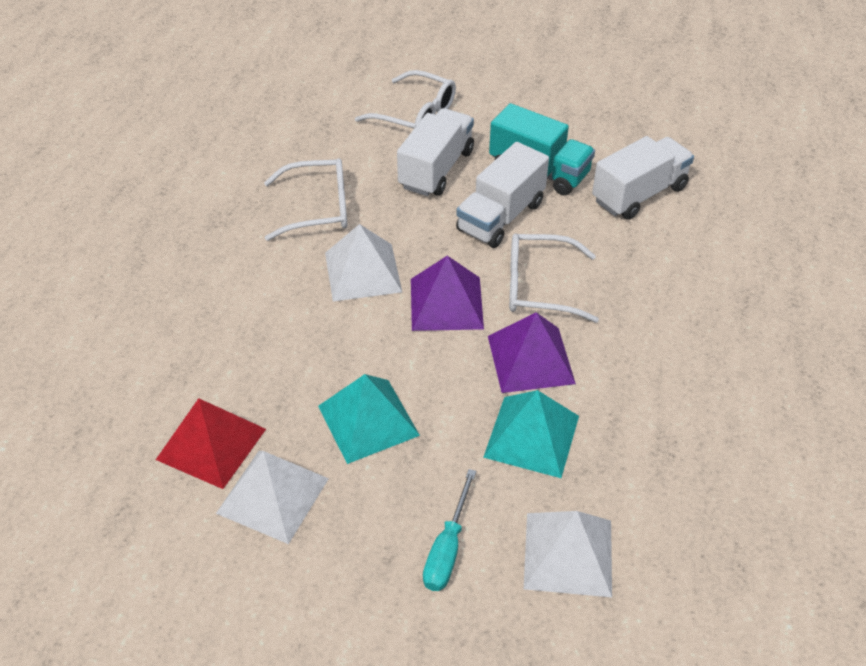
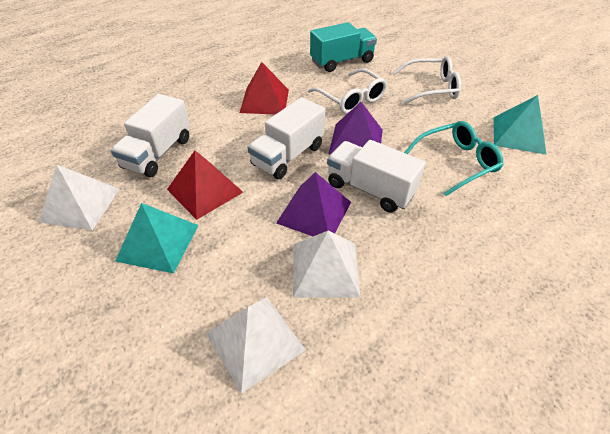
red pyramid: 1 -> 2
turquoise glasses: 0 -> 1
turquoise screwdriver: 1 -> 0
white glasses: 3 -> 2

